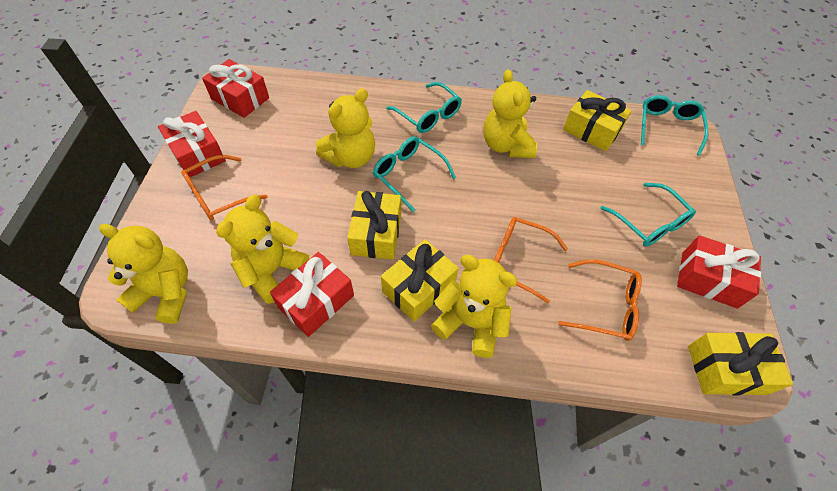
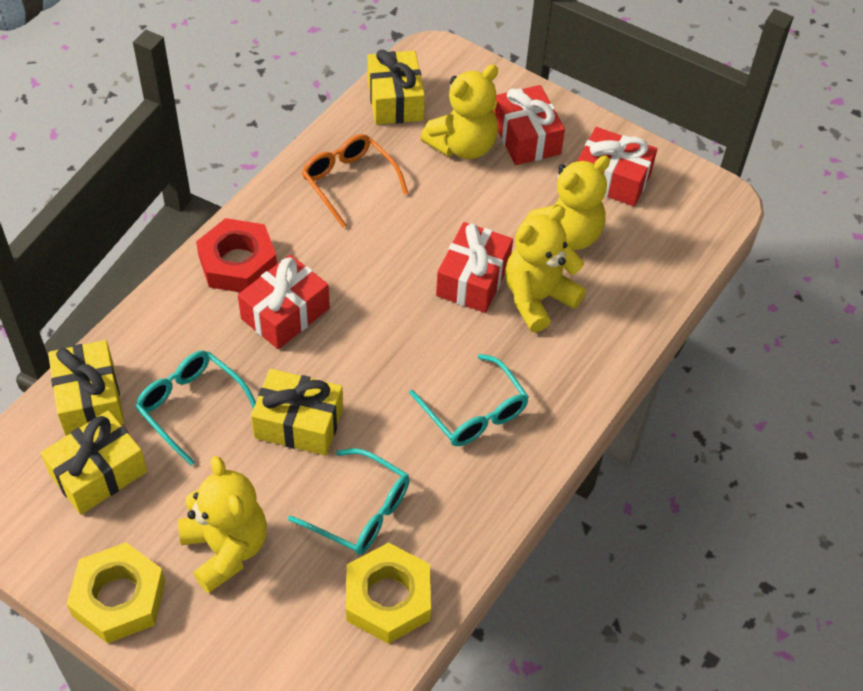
orange glasses: 3 -> 1
red nut: 0 -> 1
turquoise glasses: 4 -> 3
yellow nut: 0 -> 2
yellow teddy bear: 5 -> 4

